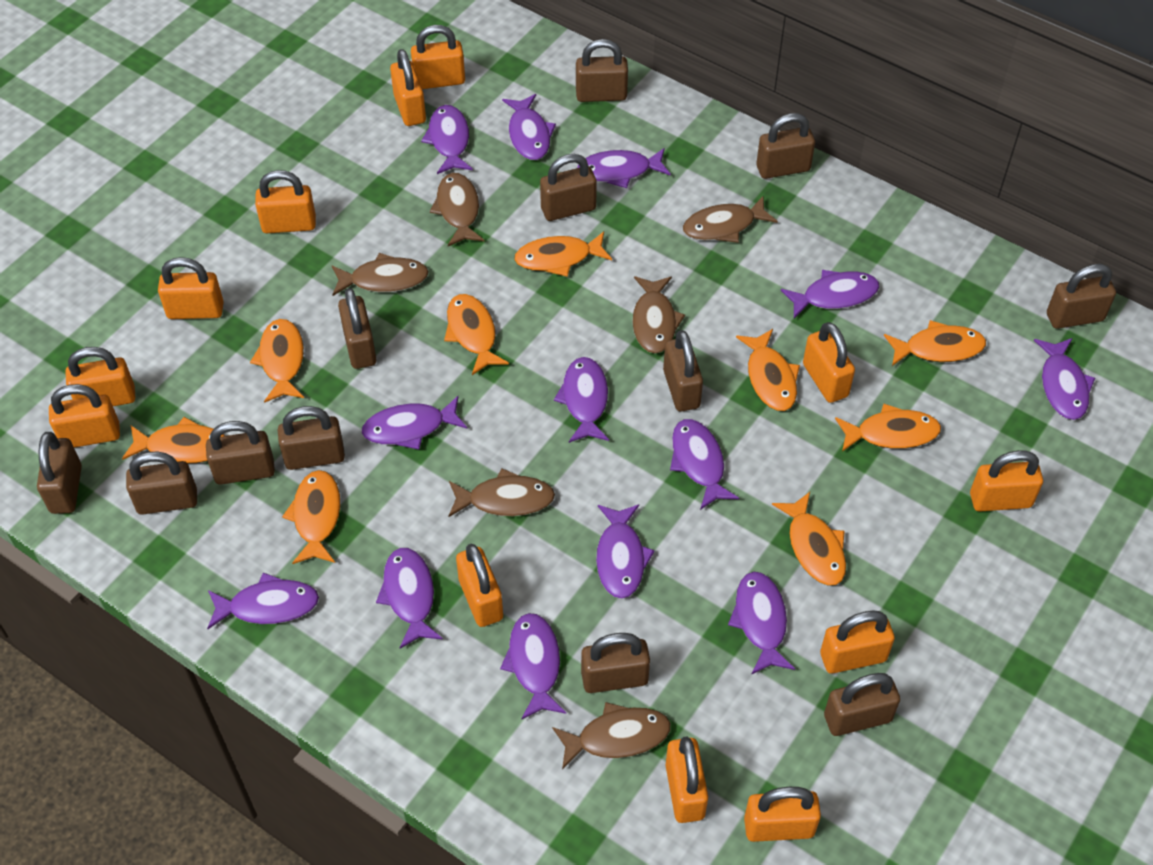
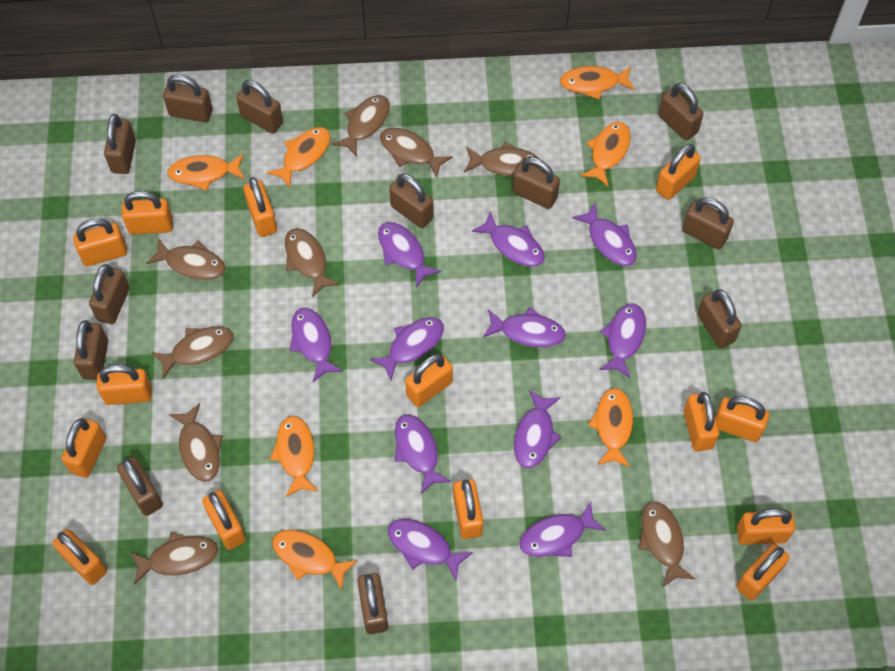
brown fish: 6 -> 9
orange fish: 9 -> 7
orange padlock: 12 -> 14
purple fish: 13 -> 11

